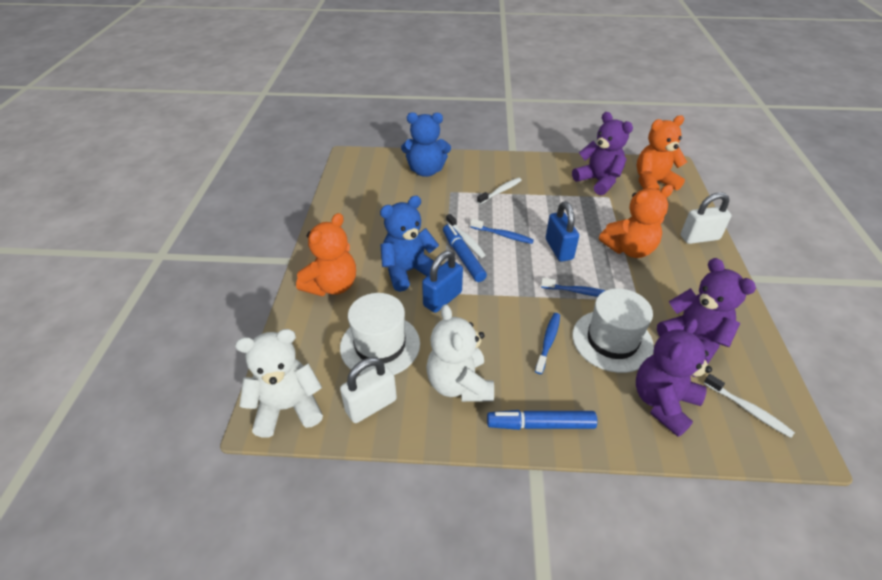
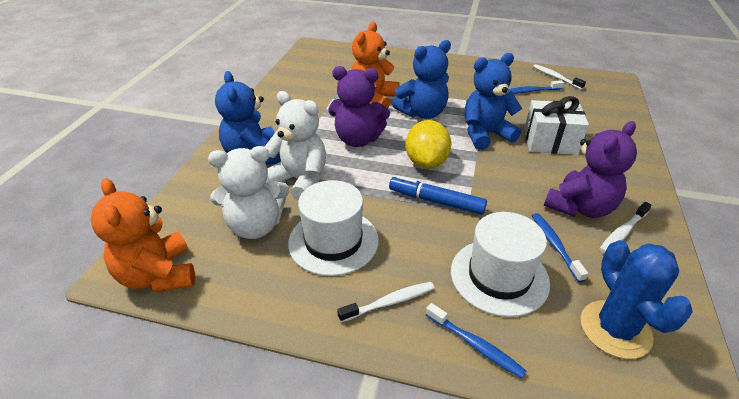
blue cactus: 0 -> 1
blue marker: 2 -> 1
blue padlock: 2 -> 0
blue teddy bear: 2 -> 3
orange teddy bear: 3 -> 2
purple teddy bear: 3 -> 2
white gift: 0 -> 1
white padlock: 2 -> 0
yellow lemon: 0 -> 1

